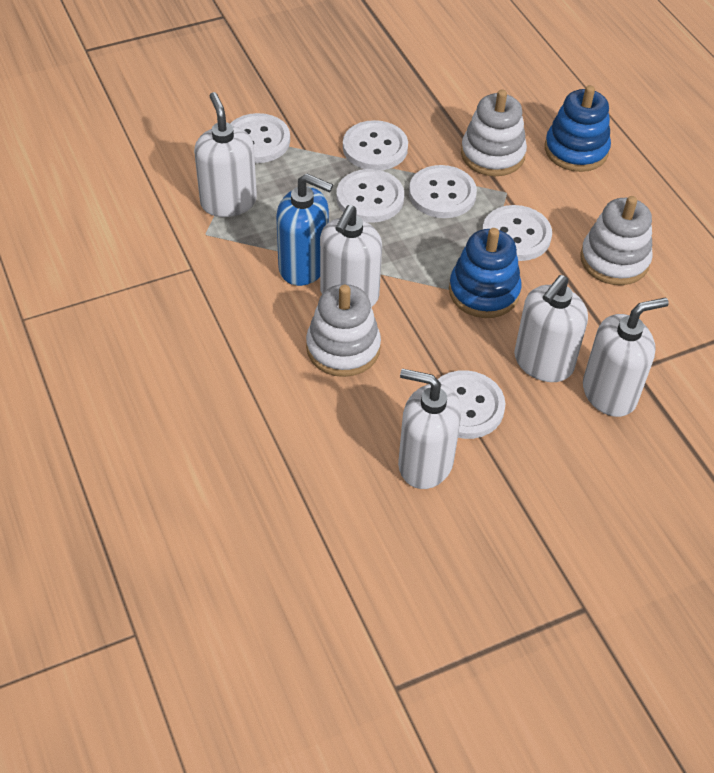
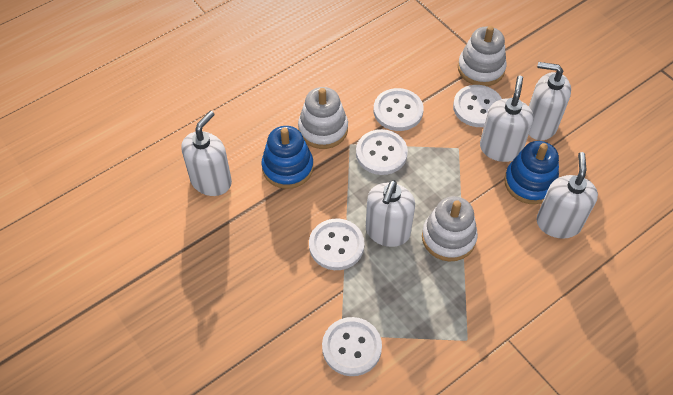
blue soap dispenser: 1 -> 0
white button: 6 -> 5

